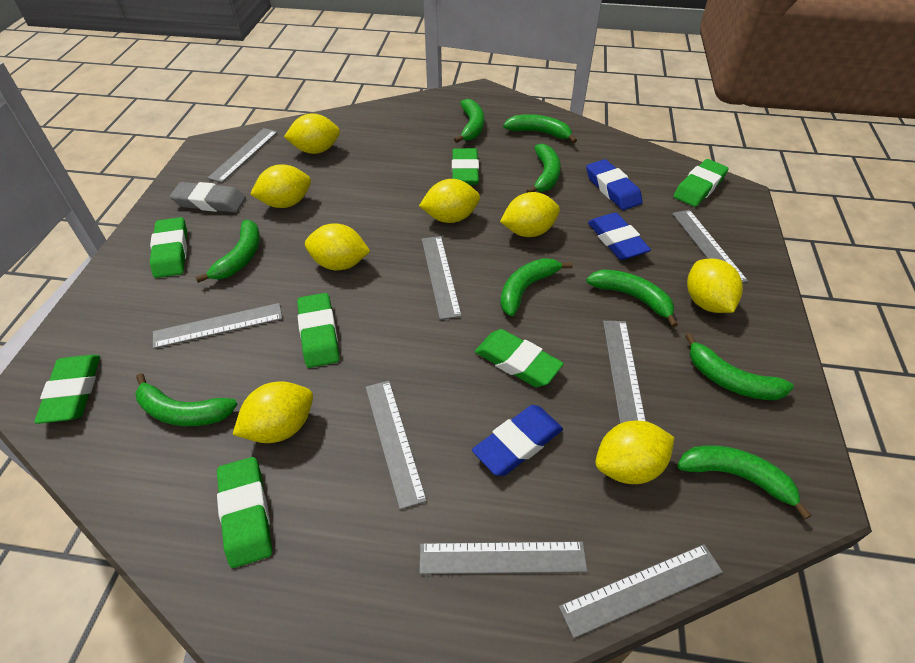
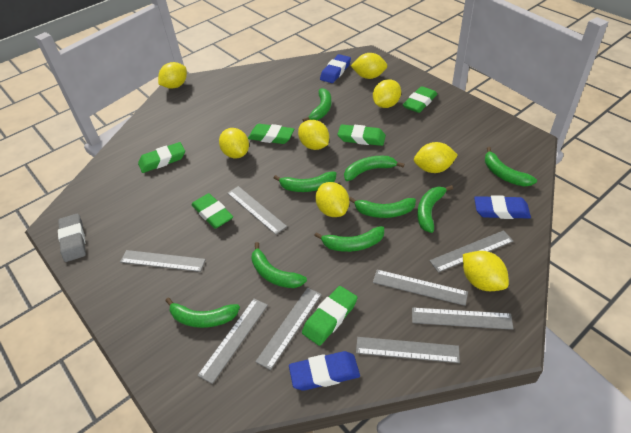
green eraser: 7 -> 6

